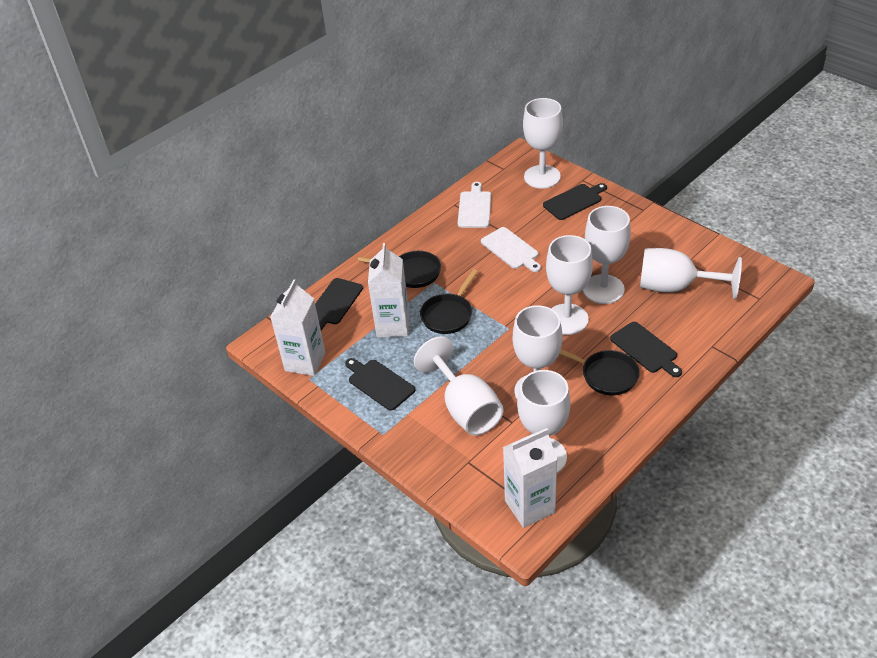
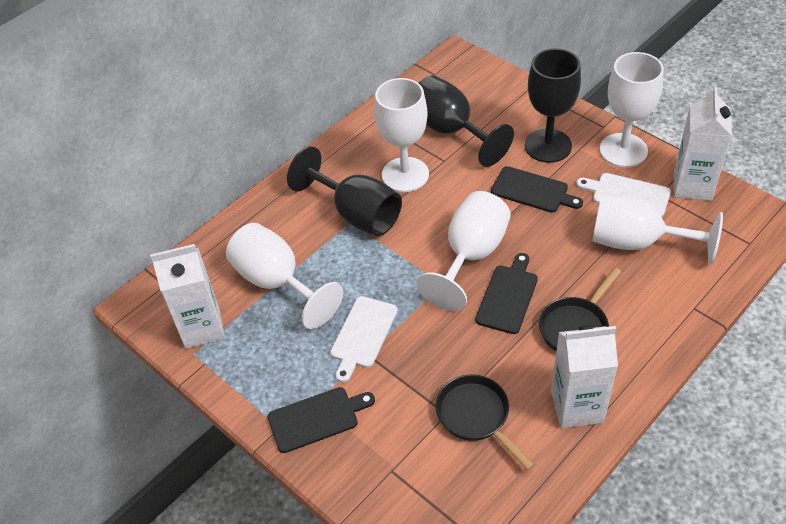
black cutting board: 4 -> 3
black goblet: 0 -> 3
black pan: 3 -> 2
white goblet: 7 -> 5

